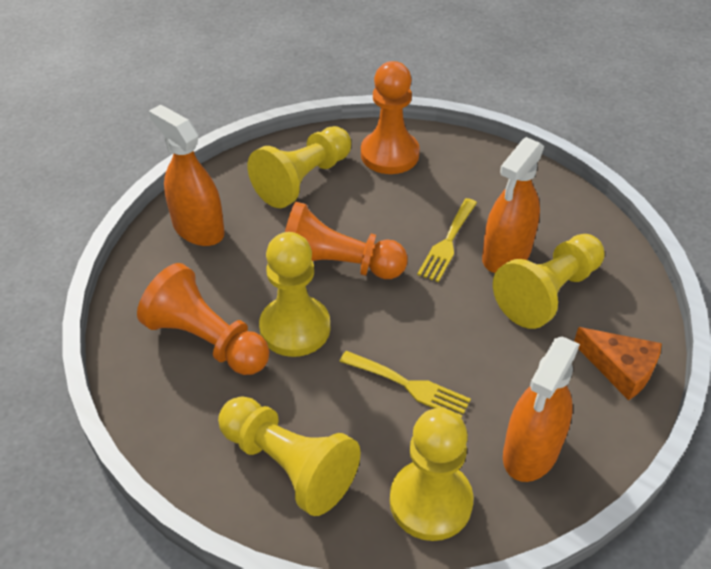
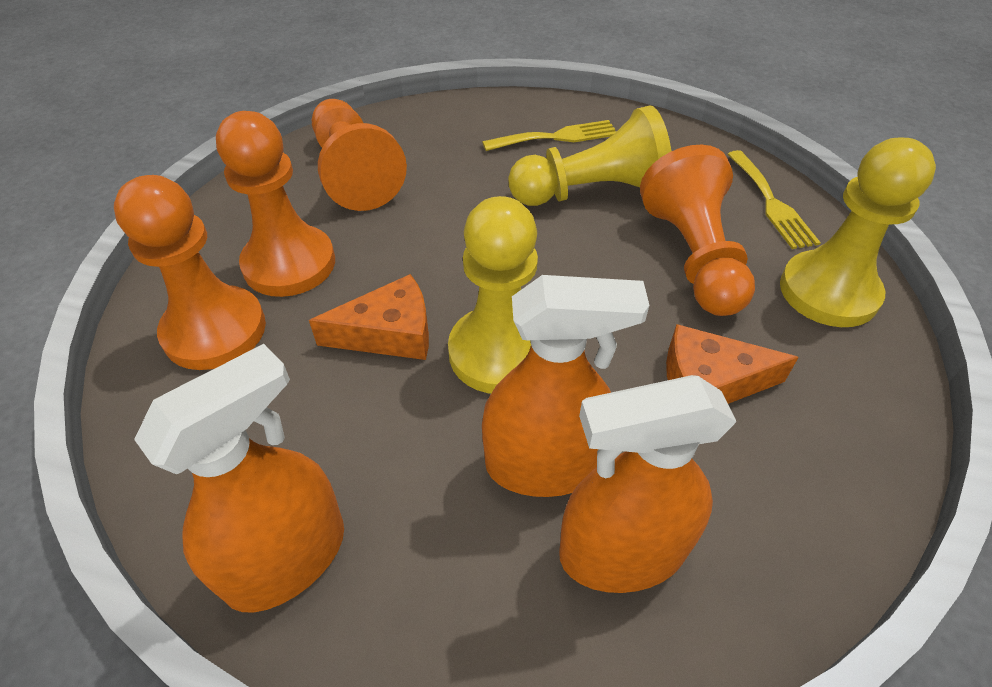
orange cheese: 1 -> 2
orange pawn: 3 -> 4
yellow pawn: 5 -> 3

